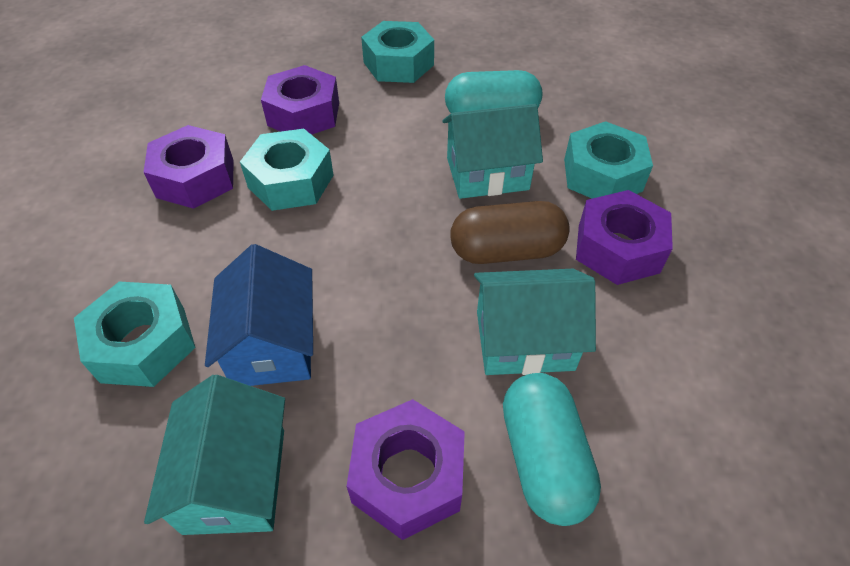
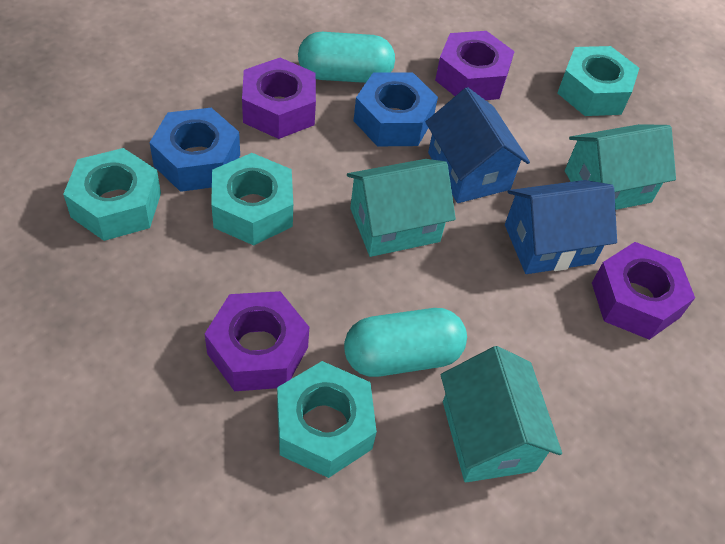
blue house: 1 -> 2
blue nut: 0 -> 2
brown capsule: 1 -> 0

